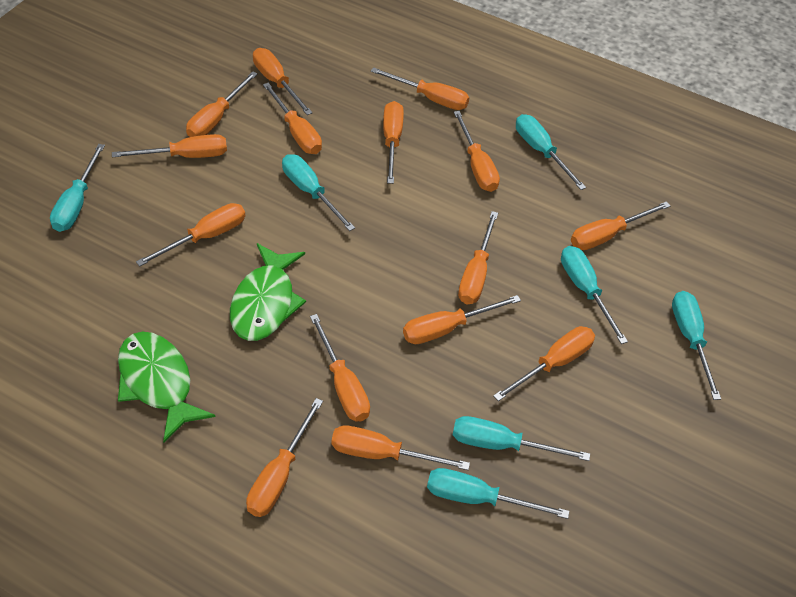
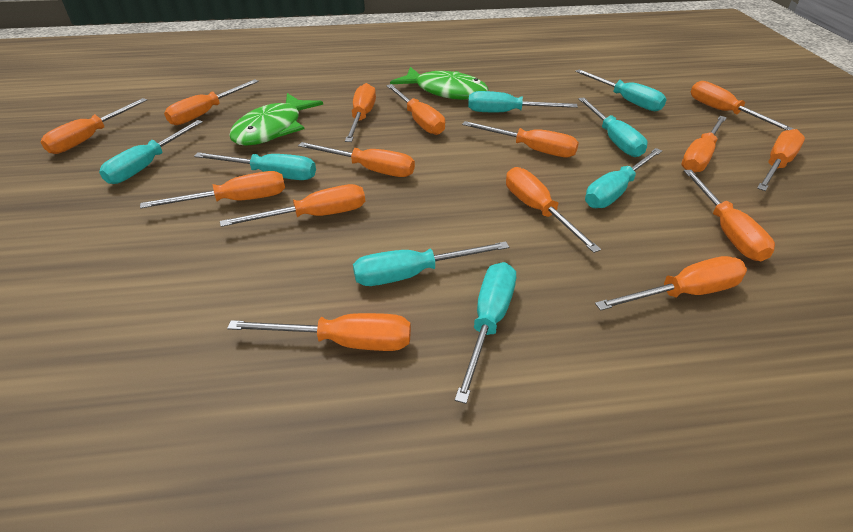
turquoise screwdriver: 7 -> 8

